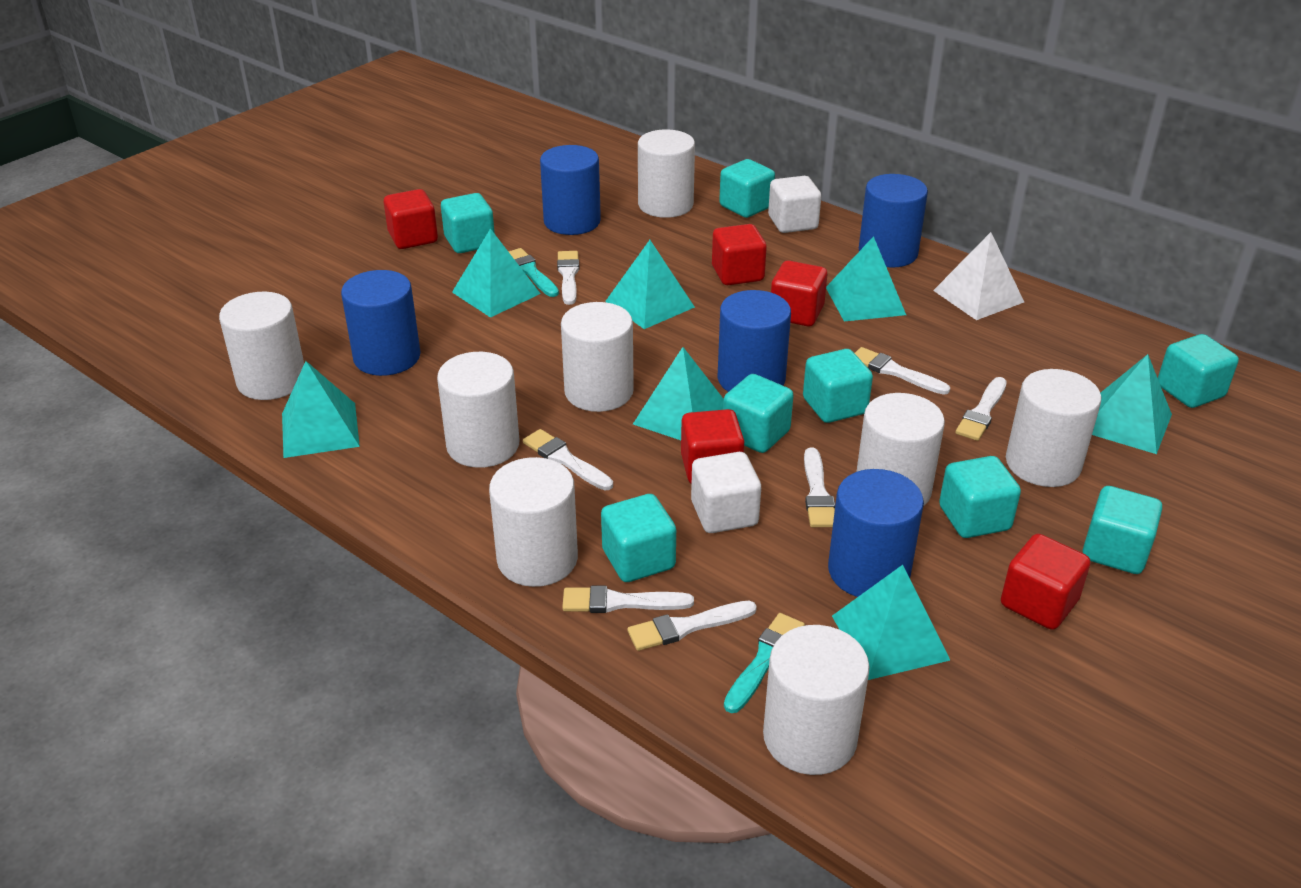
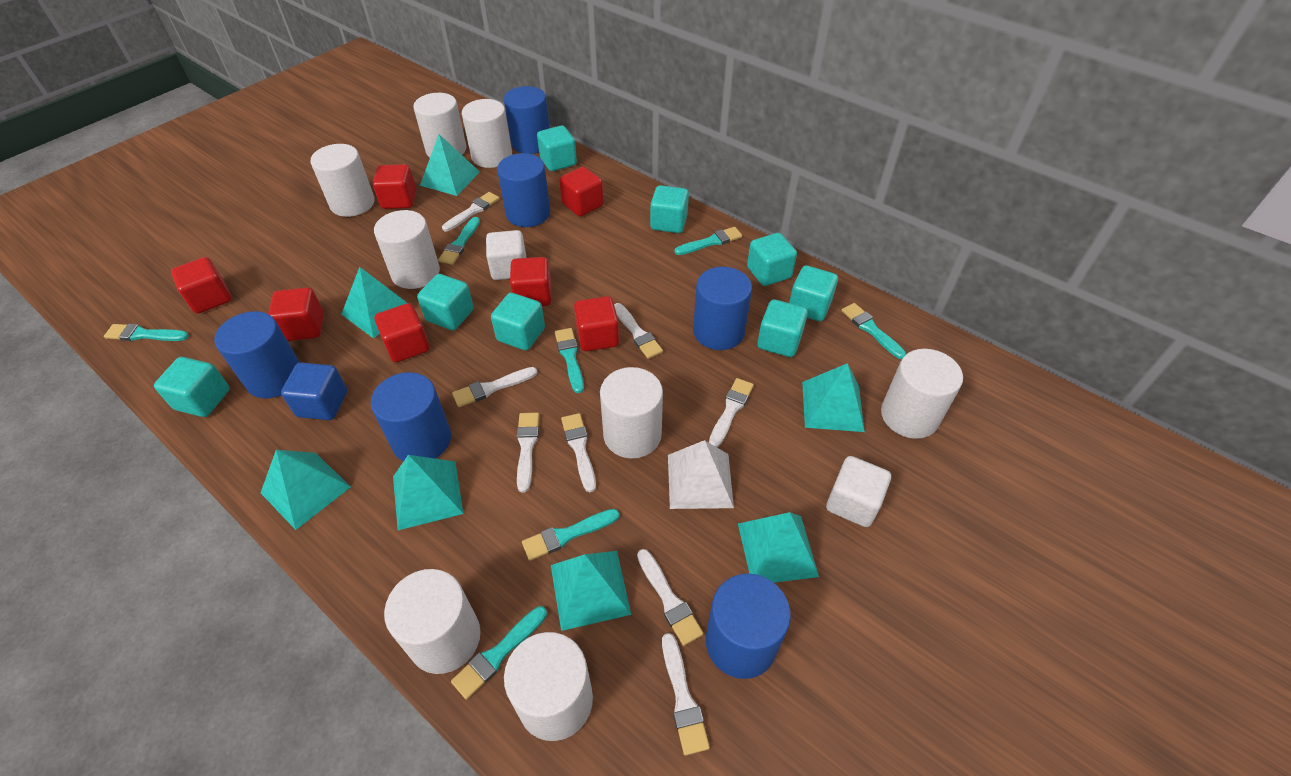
blue cube: 0 -> 1
blue cylinder: 5 -> 6
red cube: 5 -> 7
turquoise brush: 2 -> 7
white brush: 7 -> 8

